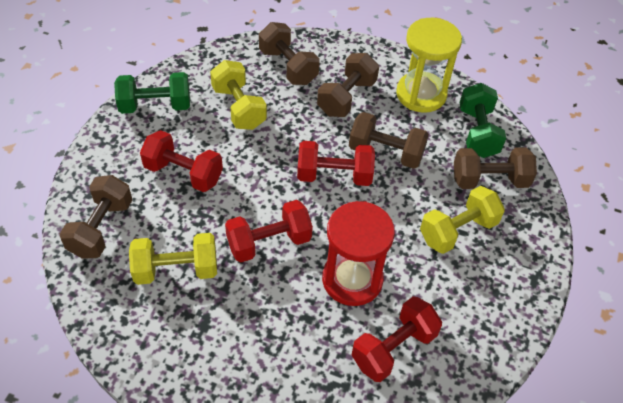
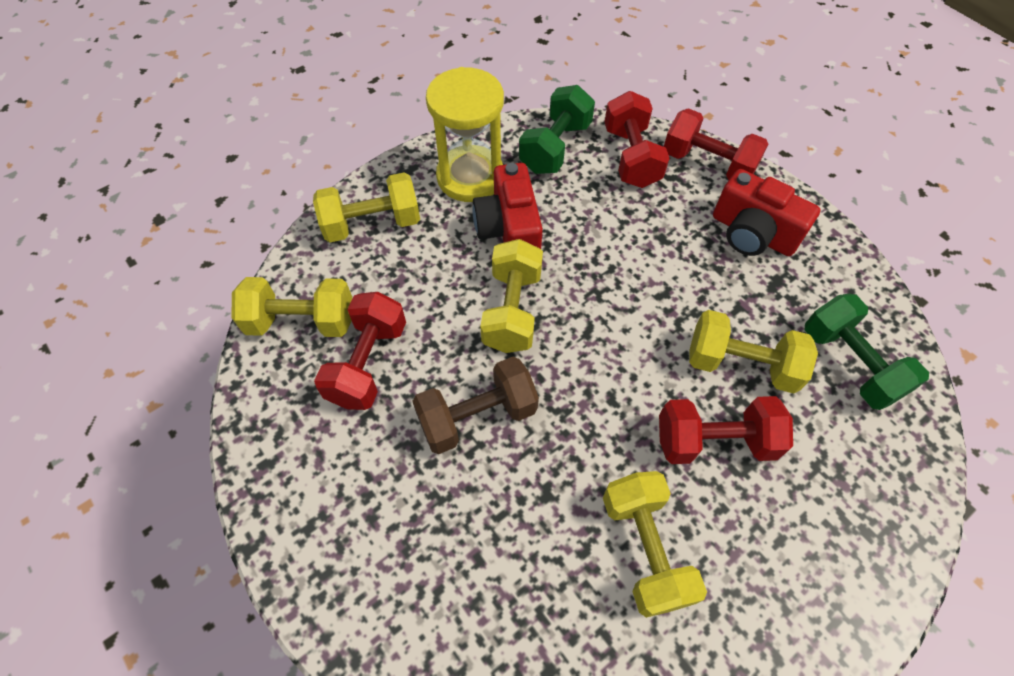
brown dumbbell: 5 -> 1
red camera: 0 -> 2
red hourglass: 1 -> 0
yellow dumbbell: 3 -> 5

